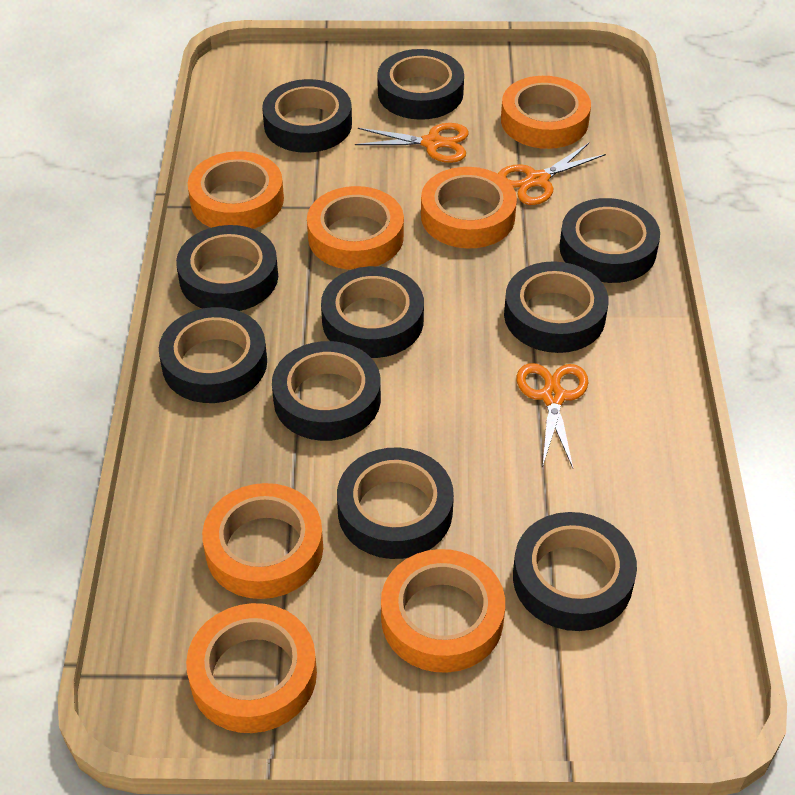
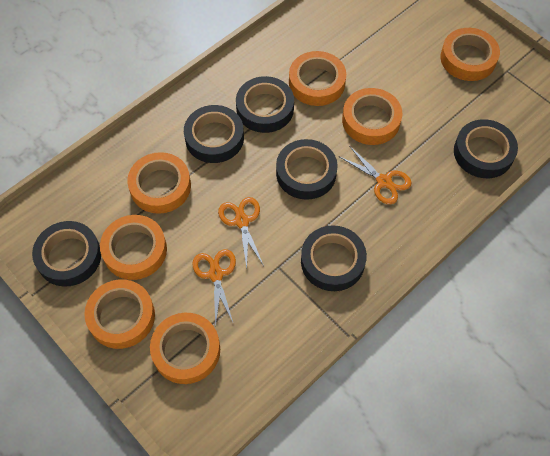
black tape: 10 -> 6

